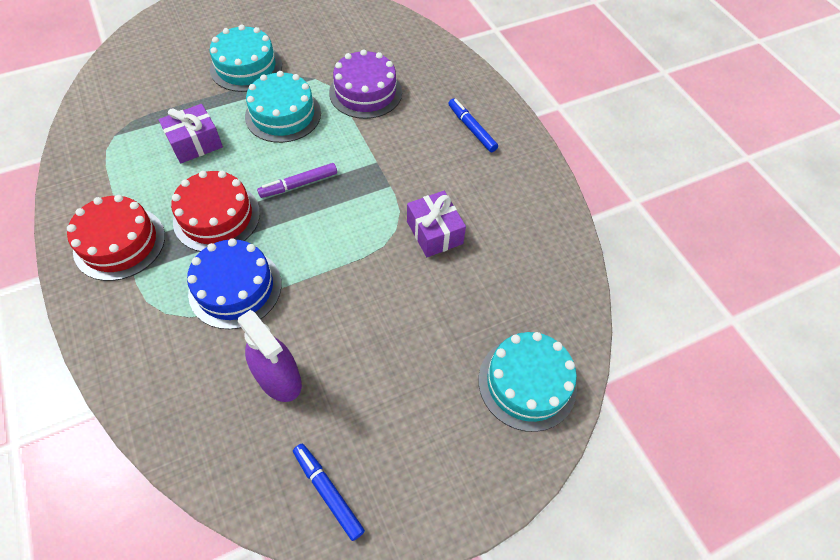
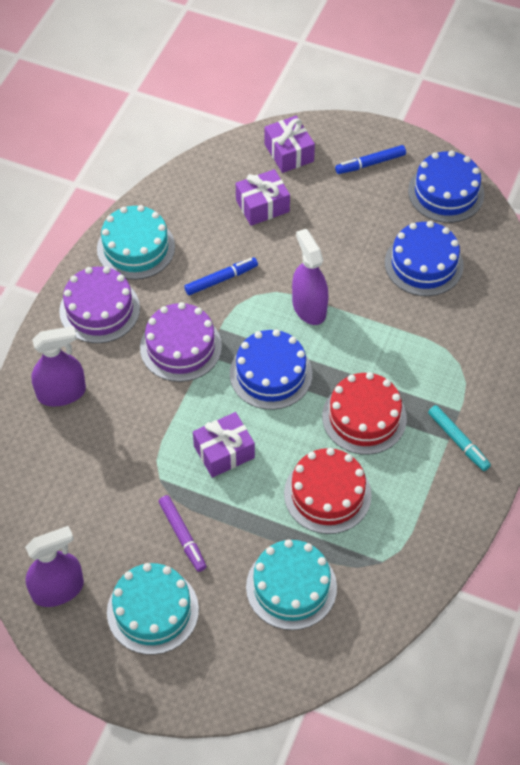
blue cake: 1 -> 3
purple cake: 1 -> 2
purple gift: 2 -> 3
purple spray bottle: 1 -> 3
turquoise marker: 0 -> 1

